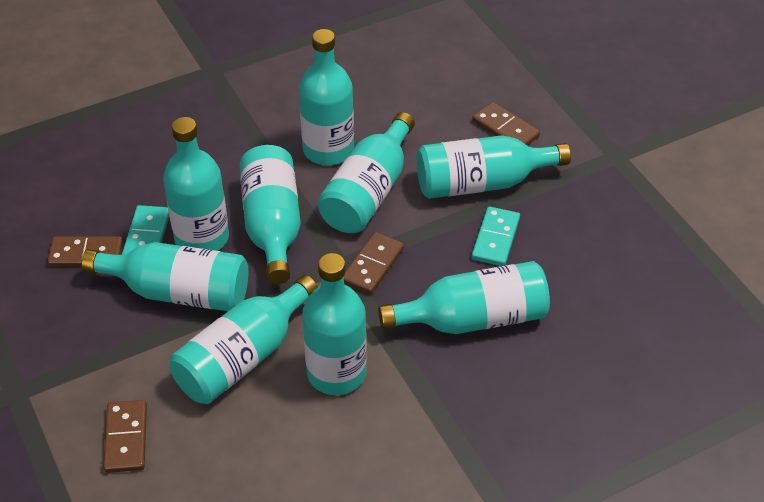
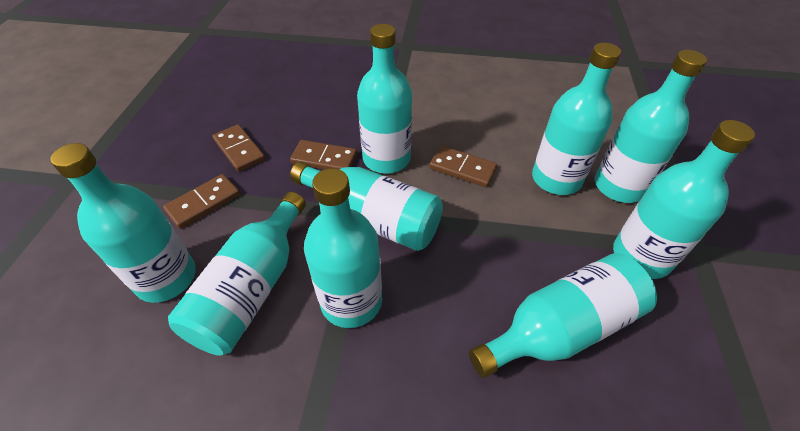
turquoise domino: 2 -> 0

